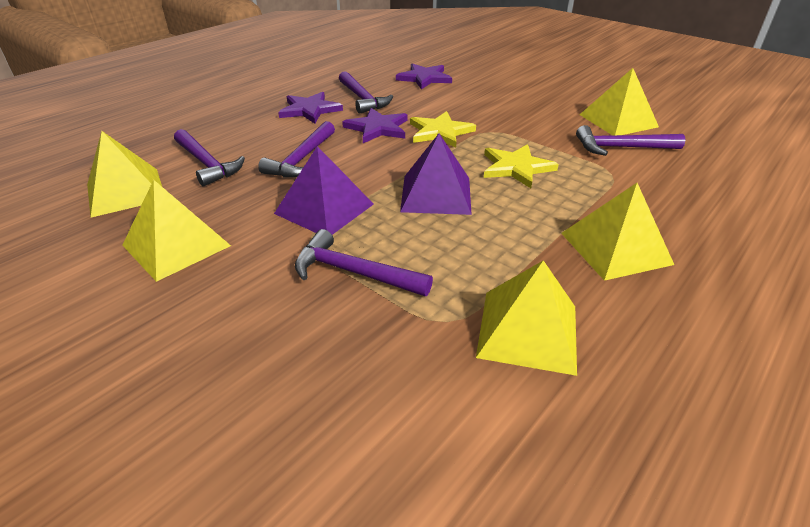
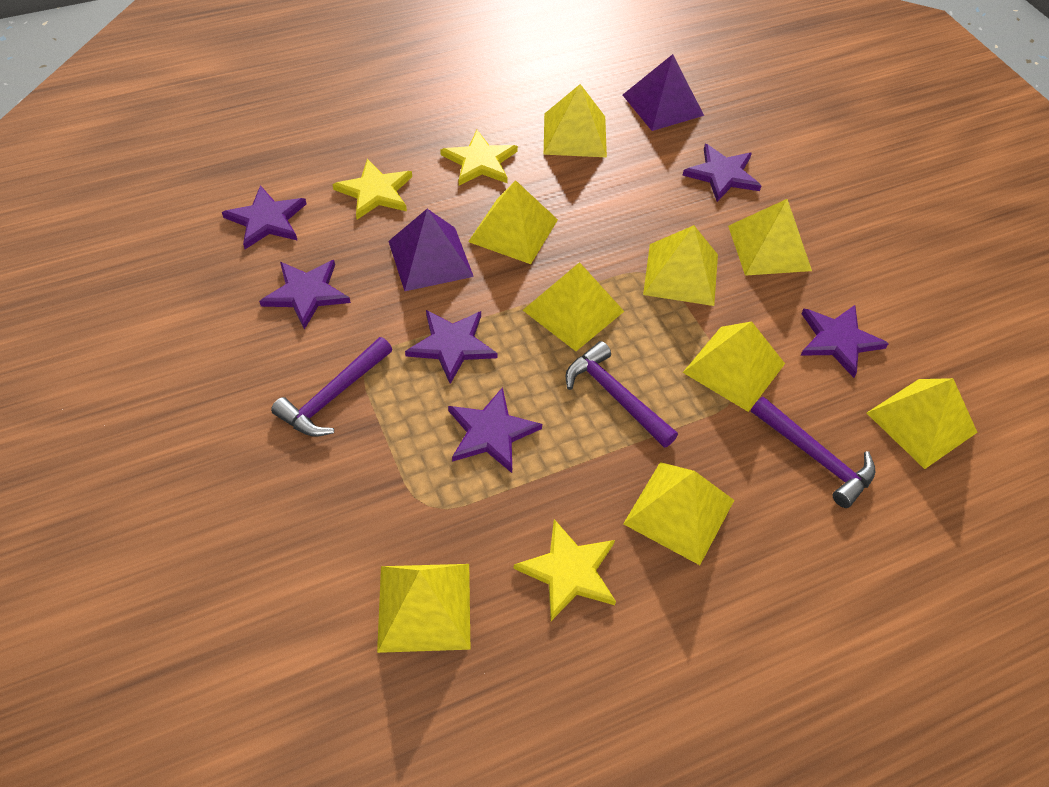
purple hammer: 5 -> 3
purple star: 3 -> 6
yellow pyramid: 5 -> 9
yellow star: 2 -> 3

